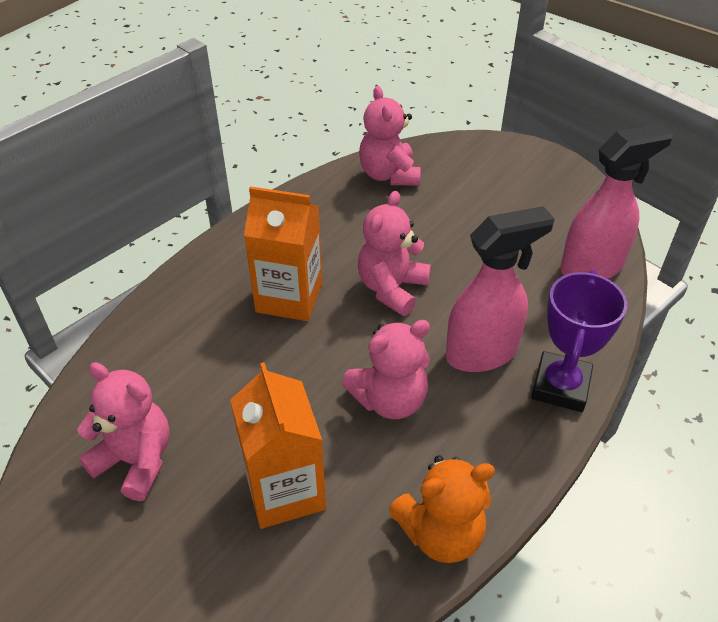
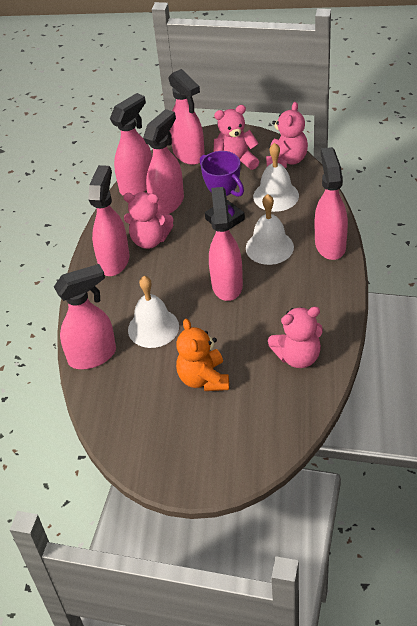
orange carton: 2 -> 0
pink spray bottle: 2 -> 7
white bell: 0 -> 3

